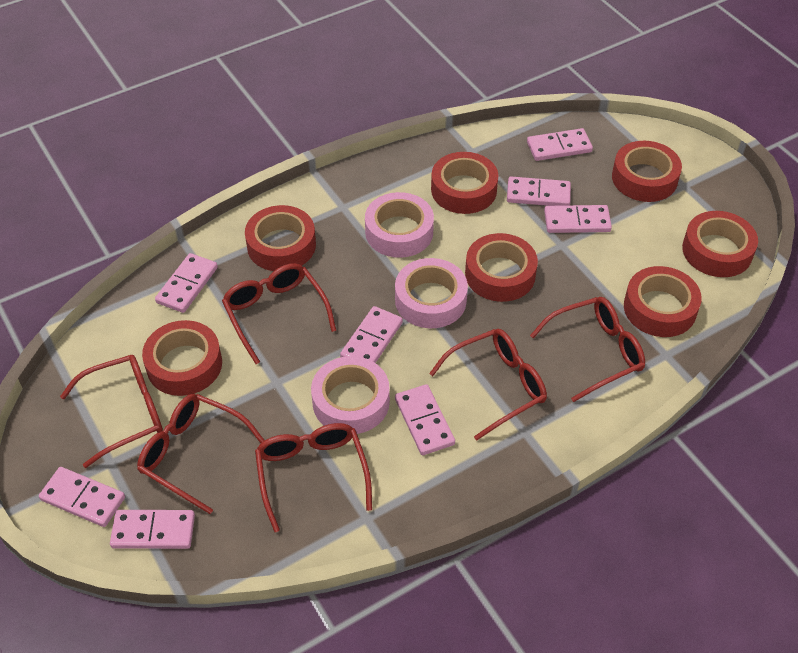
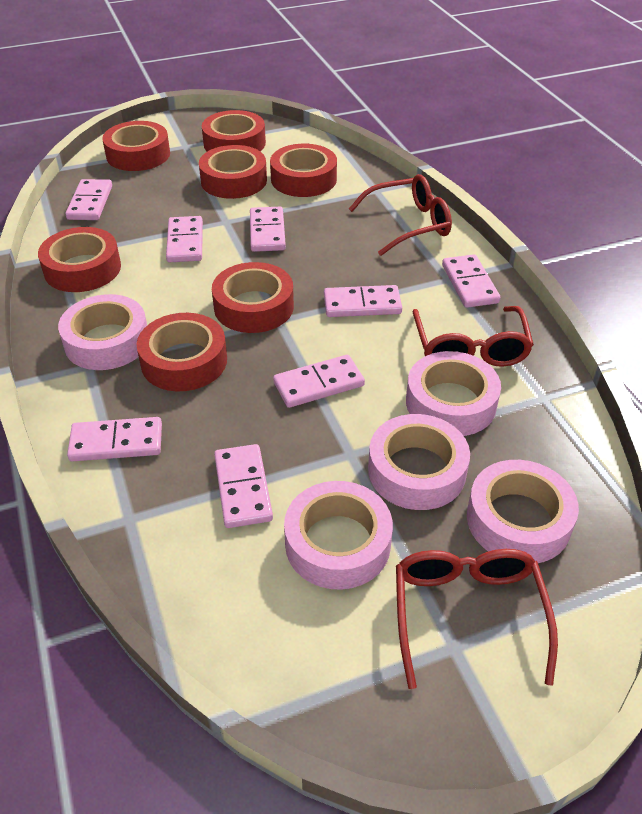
pink tape: 3 -> 5
red glasses: 6 -> 3

